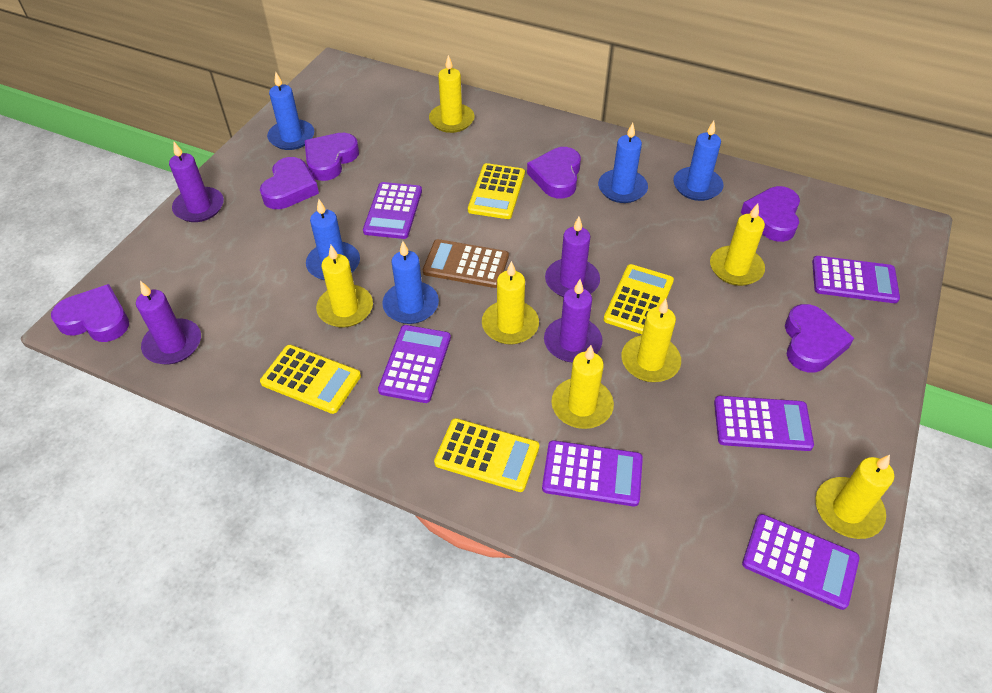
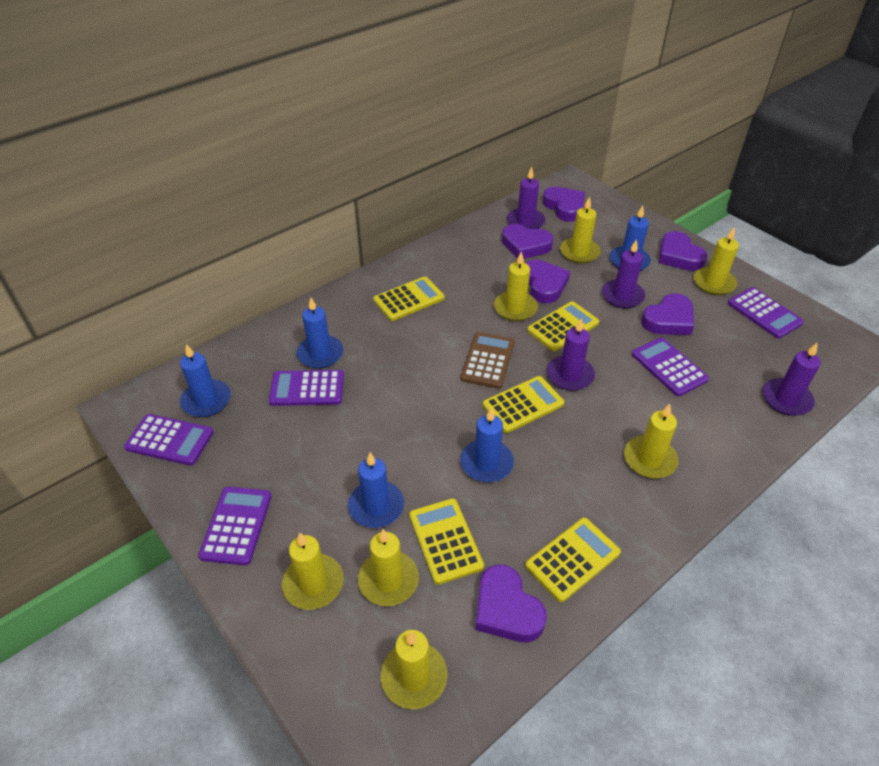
purple calculator: 6 -> 5
yellow calculator: 4 -> 5

